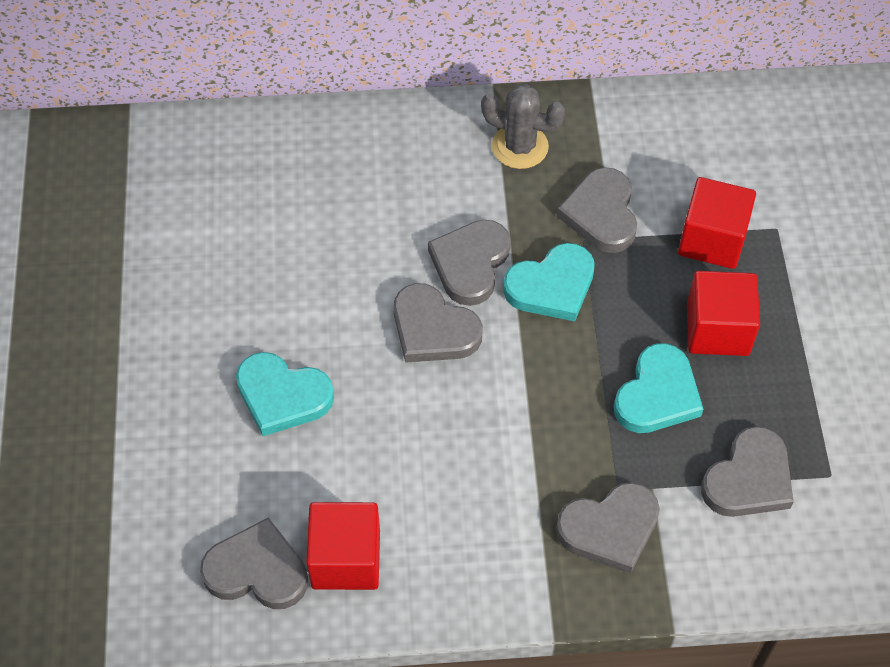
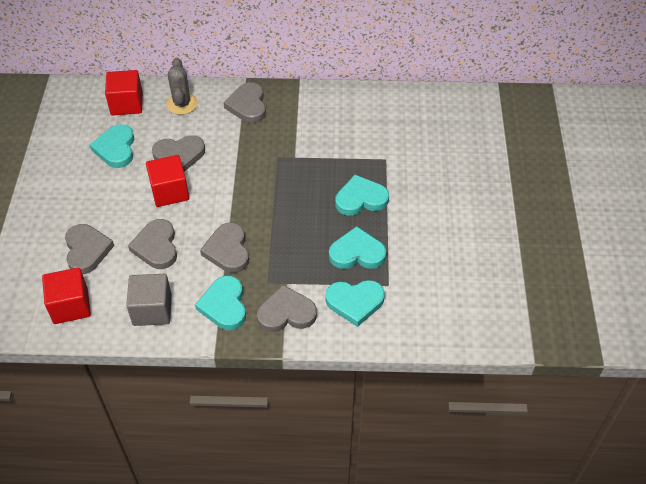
grey cube: 0 -> 1
turquoise heart: 3 -> 5

